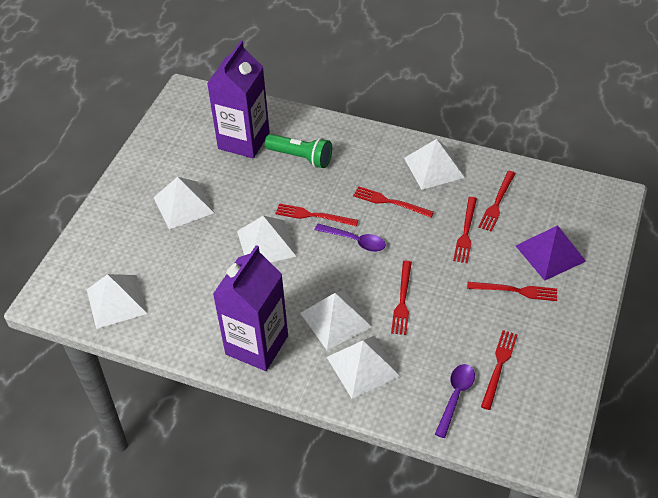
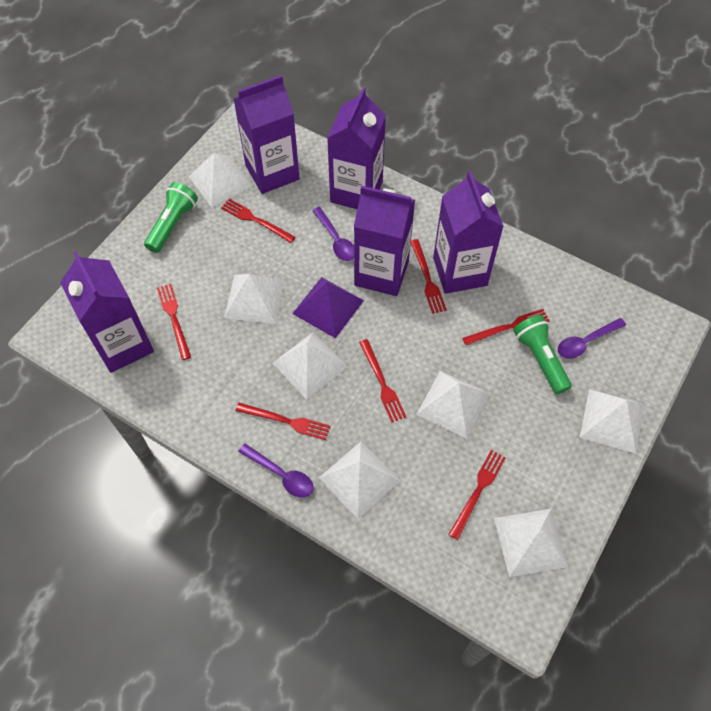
green flashlight: 1 -> 2
purple carton: 2 -> 5
purple spoon: 2 -> 3
white pyramid: 6 -> 7

